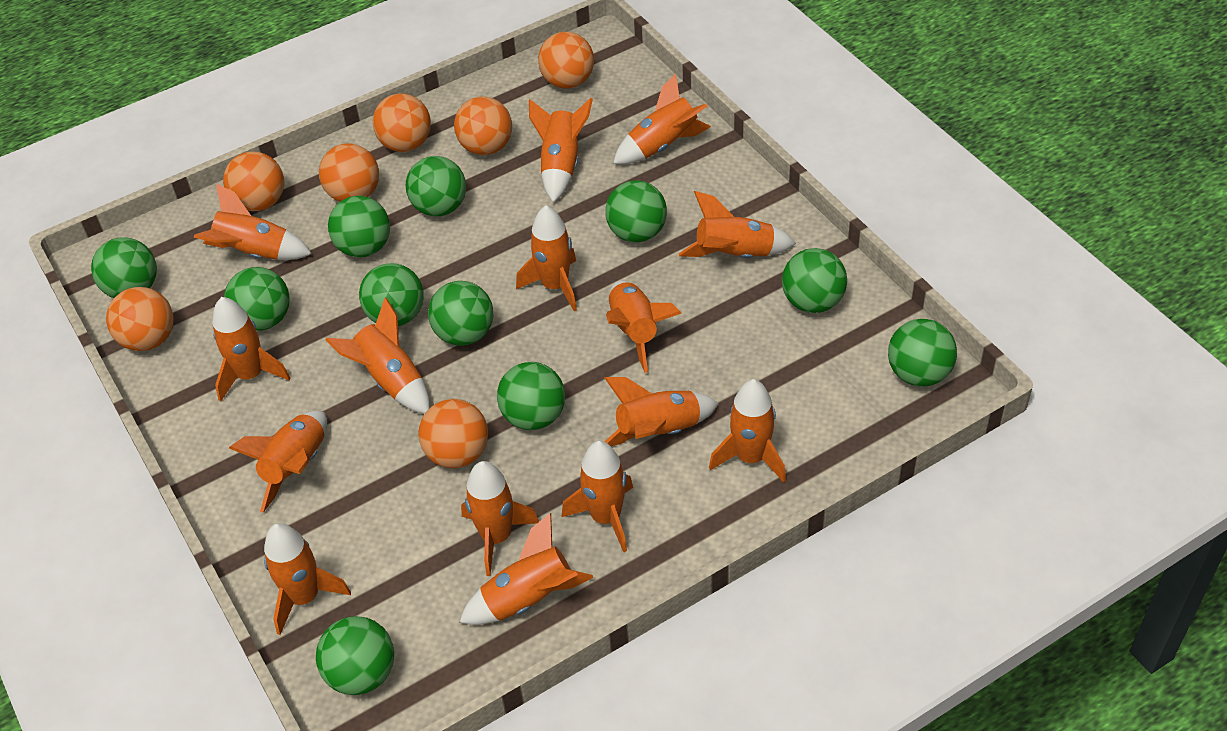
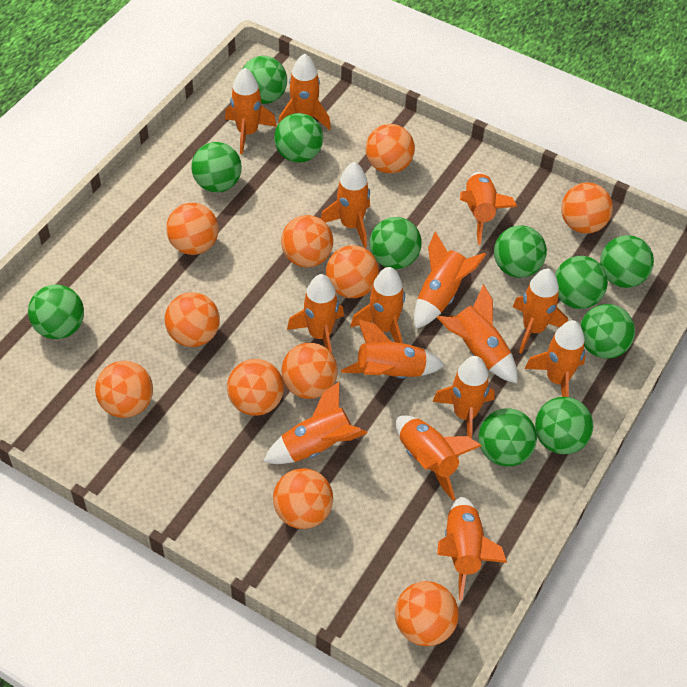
orange ball: 7 -> 11

